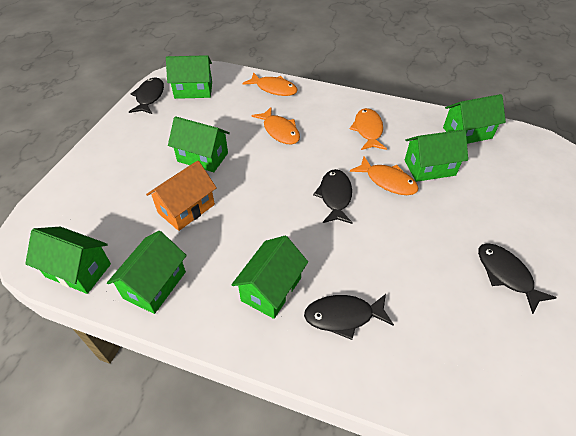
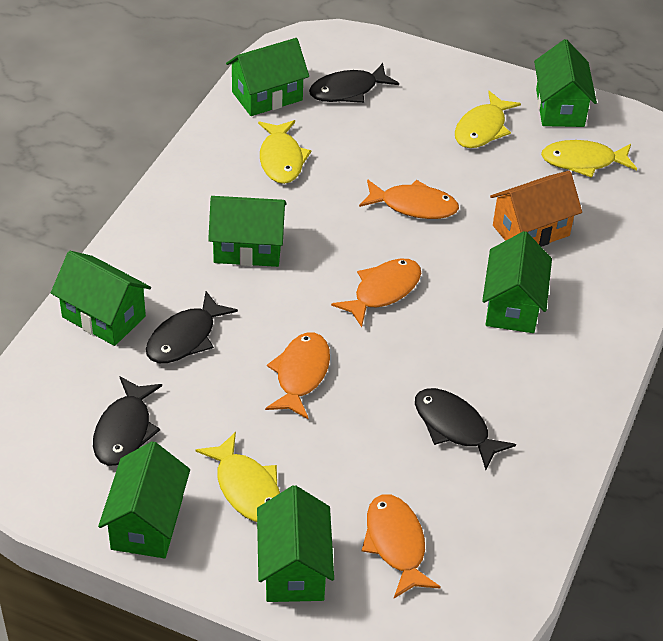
yellow fish: 0 -> 4

